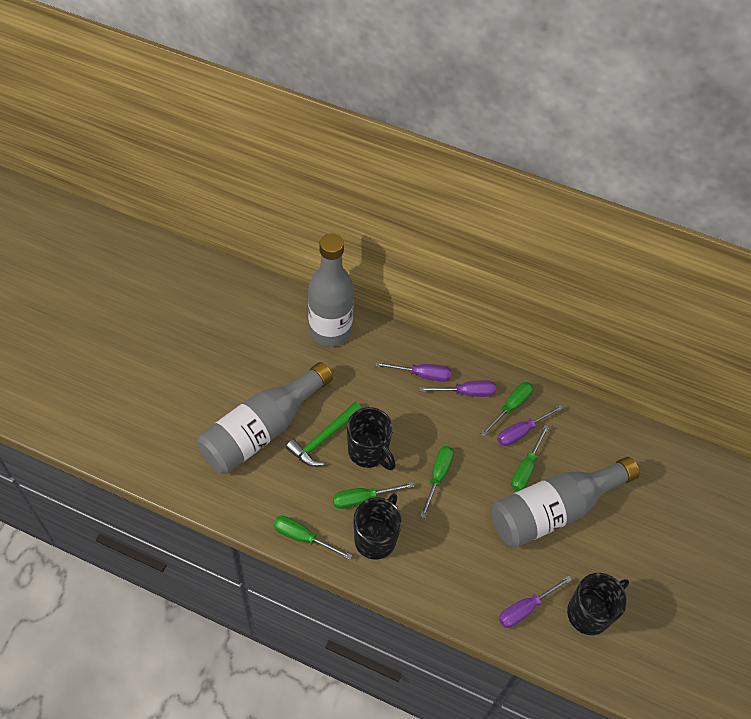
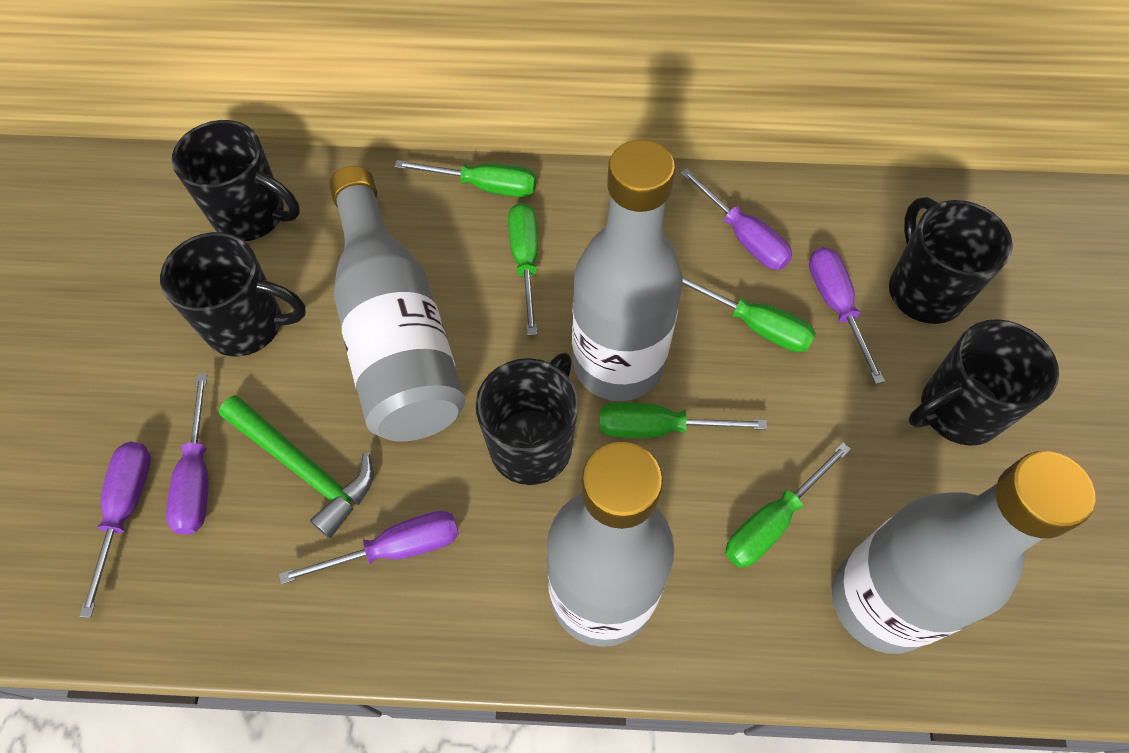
black mug: 3 -> 5
grey bottle: 3 -> 4
purple screwdriver: 4 -> 5

